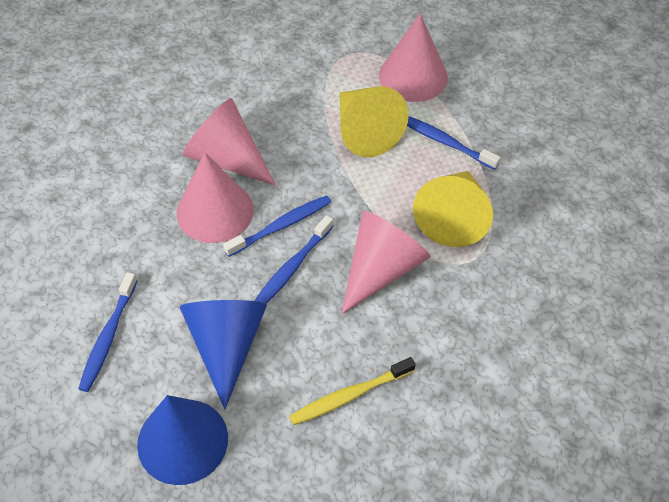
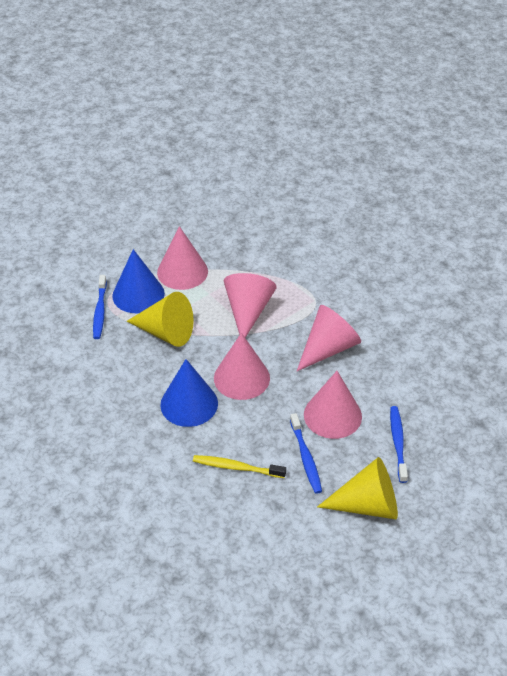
blue toothbrush: 4 -> 3
pink cone: 4 -> 5

